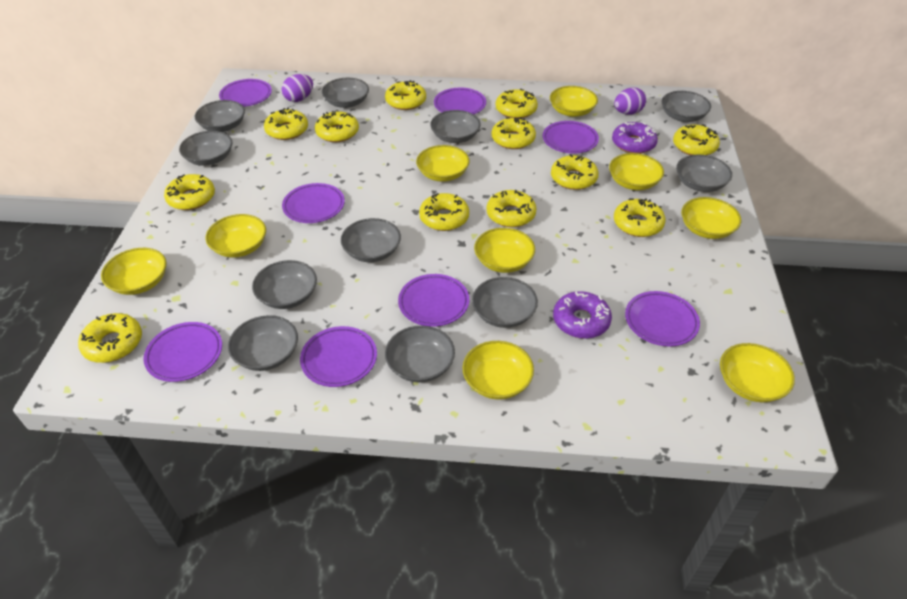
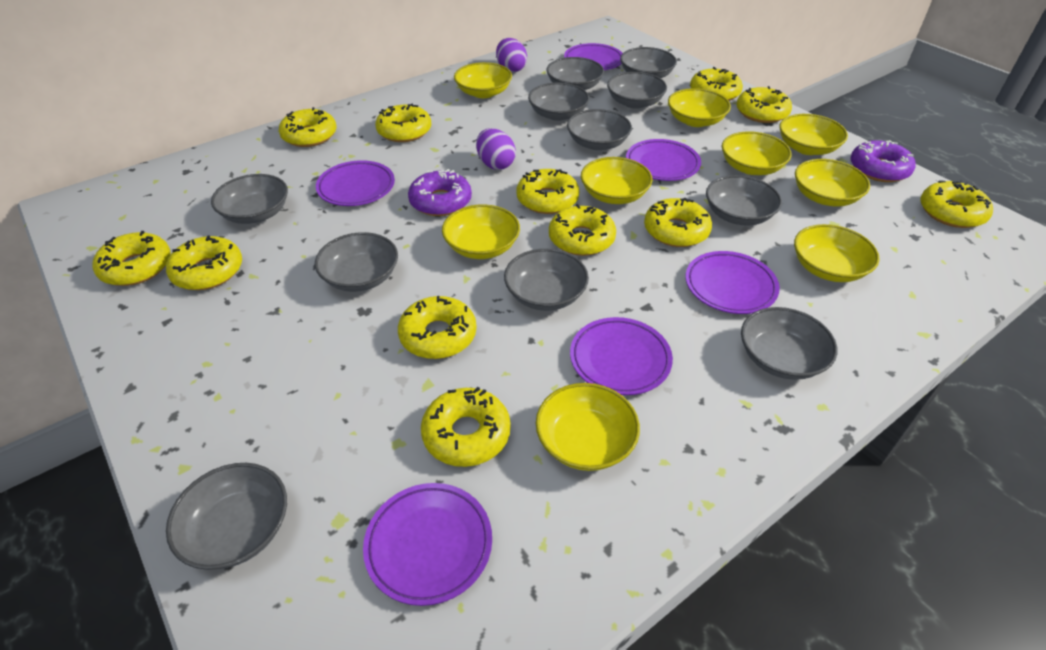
purple plate: 8 -> 6

